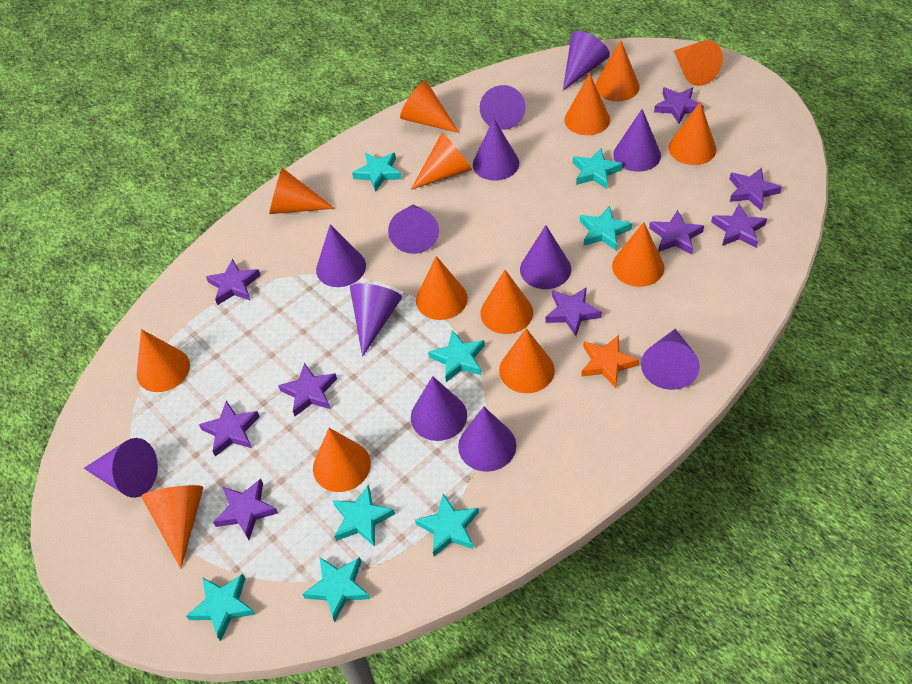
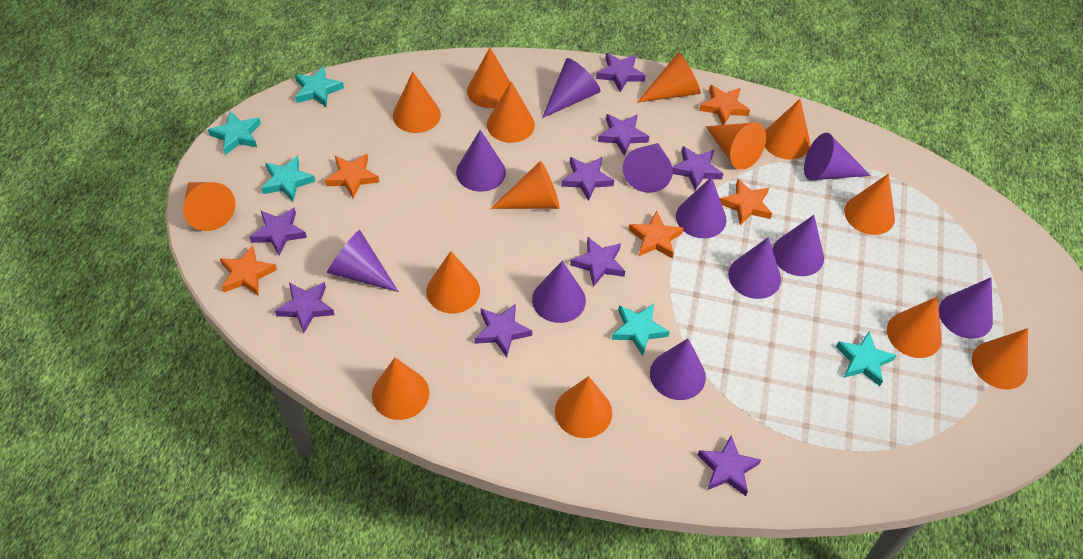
orange star: 1 -> 5
purple cone: 12 -> 11
turquoise star: 8 -> 5

